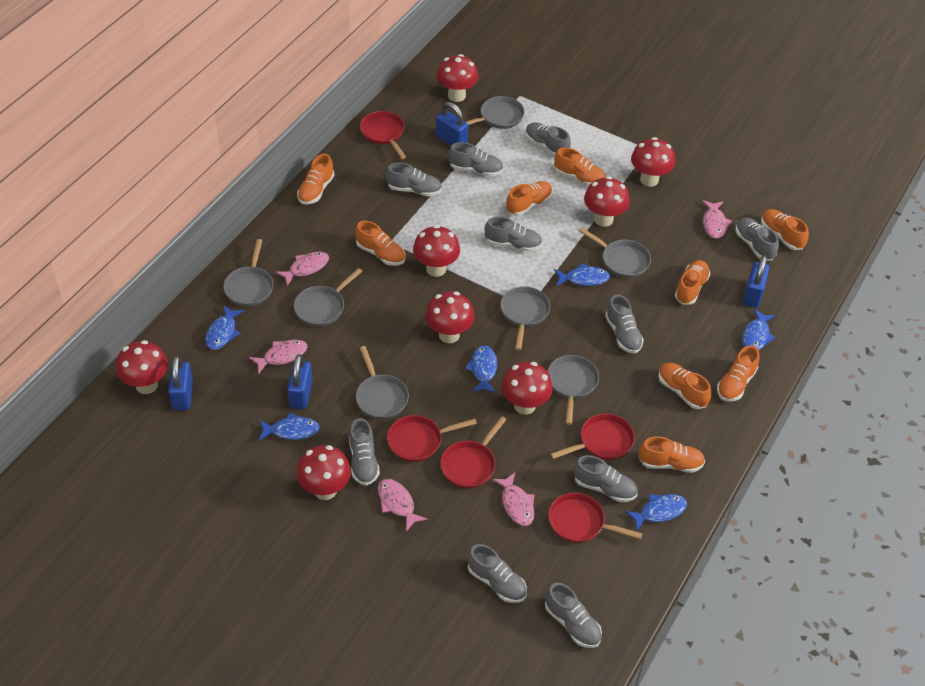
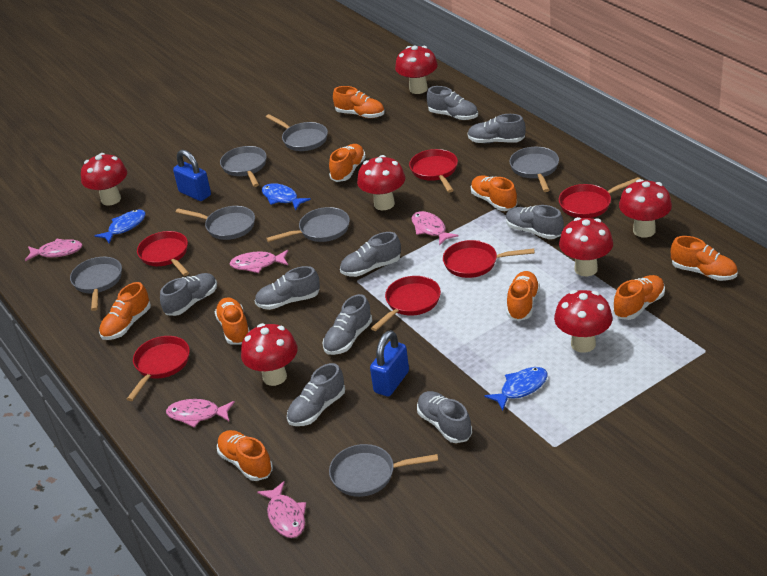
blue fish: 6 -> 3
blue padlock: 4 -> 2
grey shoe: 10 -> 9
red mushroom: 8 -> 7
red pan: 5 -> 6

